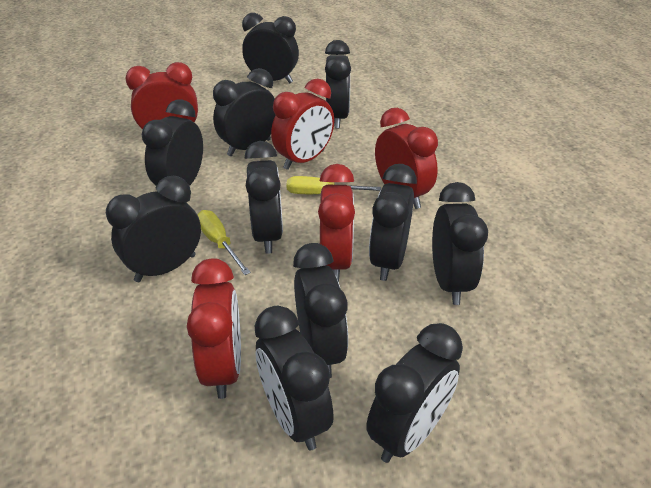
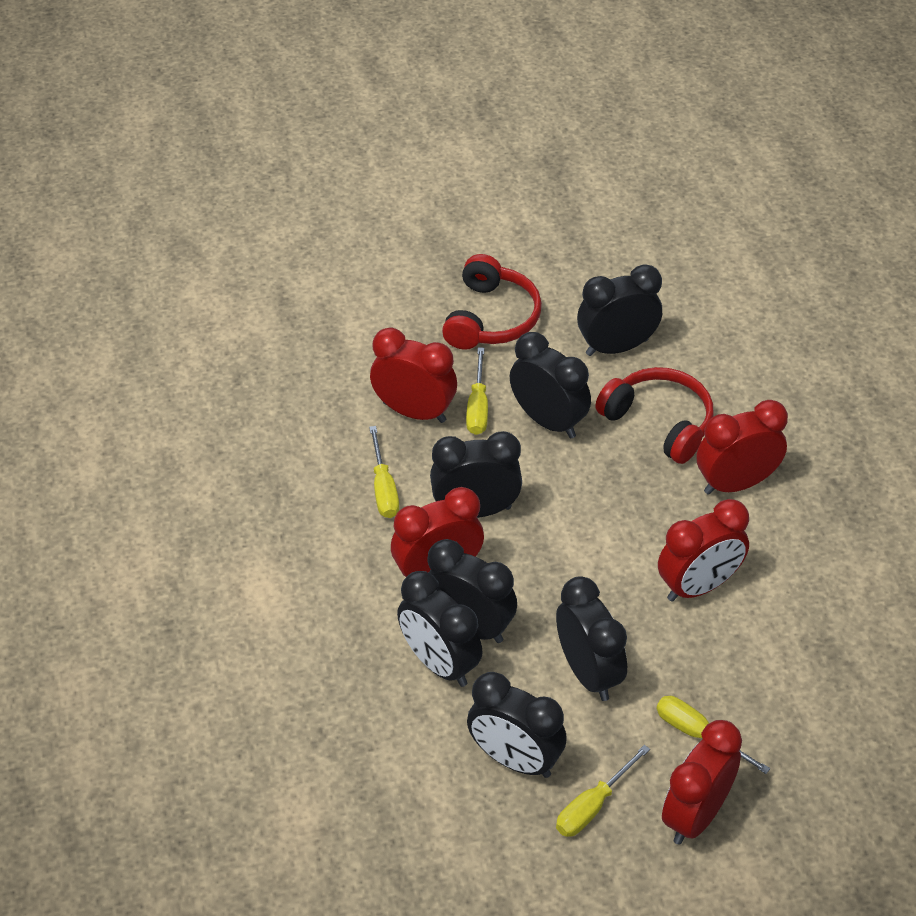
black clock: 11 -> 7
red headphones: 0 -> 2
yellow screwdriver: 2 -> 4

